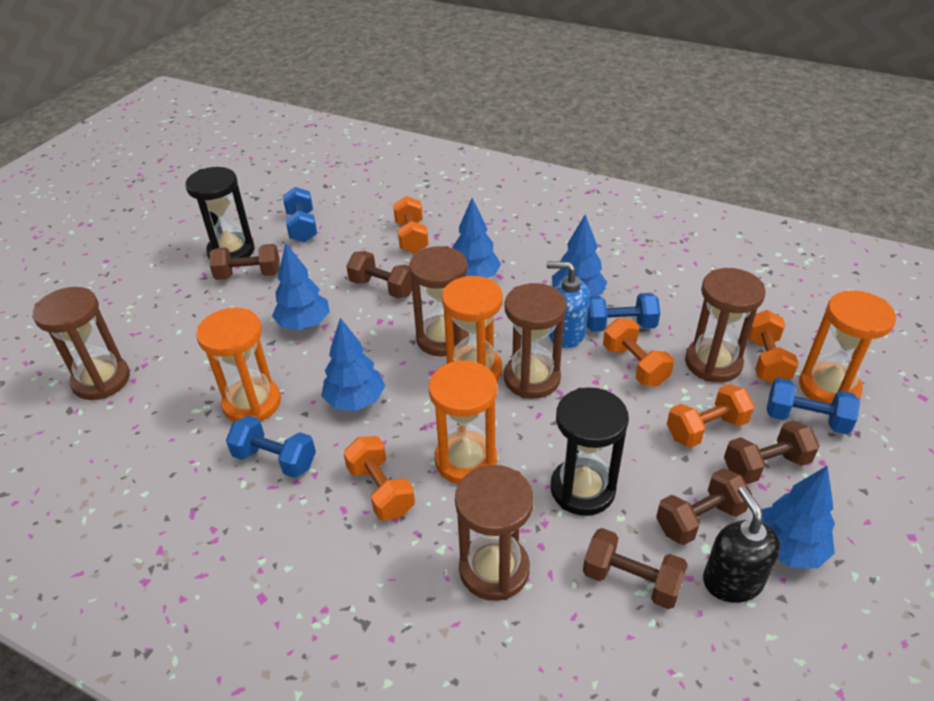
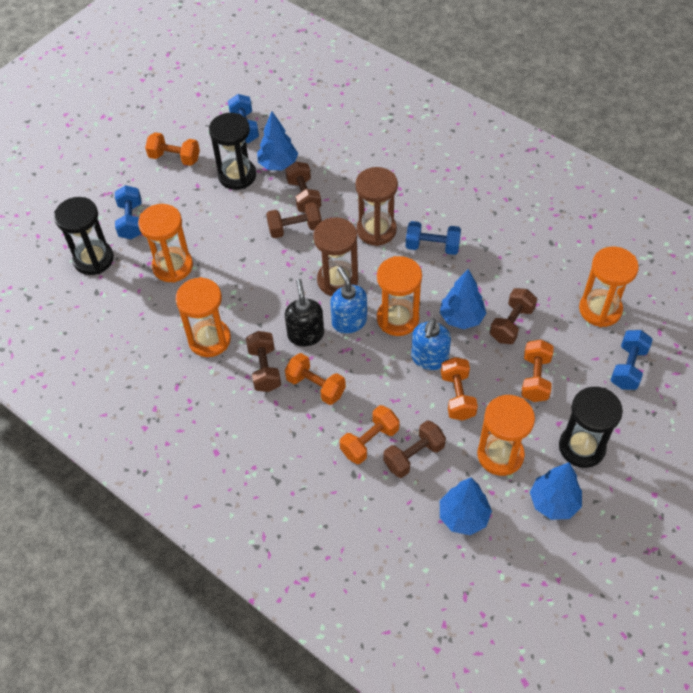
black hourglass: 2 -> 3
blue soap dispenser: 1 -> 2
blue tree: 5 -> 4
brown hourglass: 5 -> 2
orange hourglass: 4 -> 5

